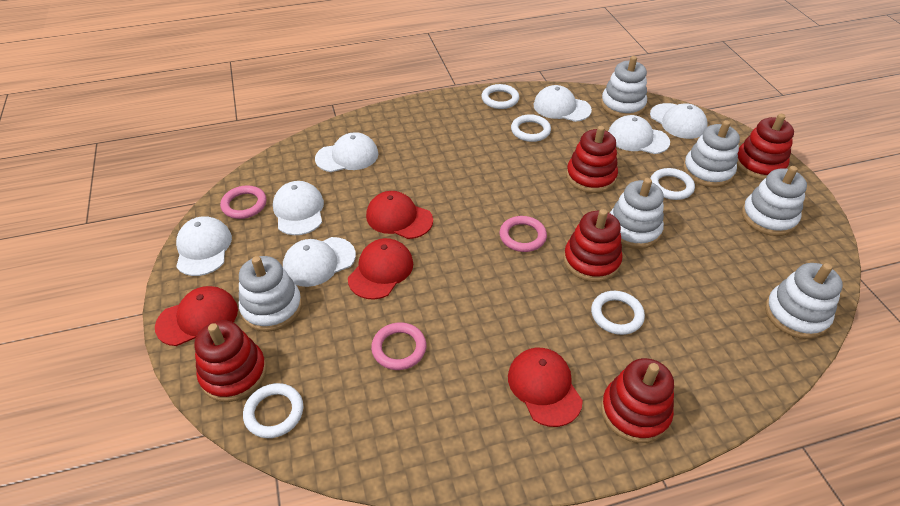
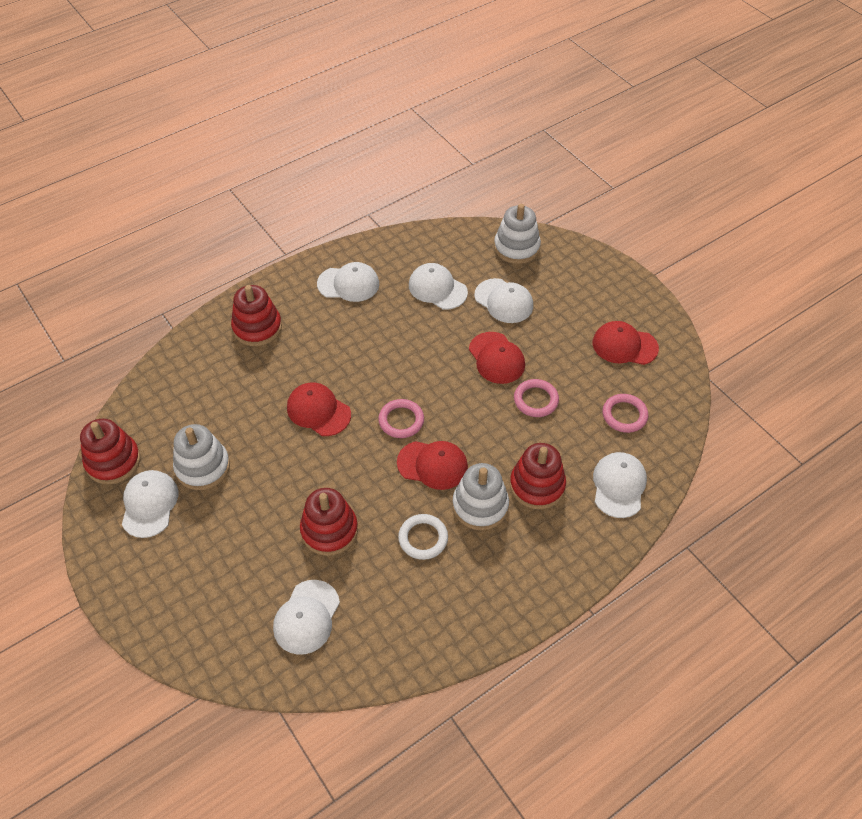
red stacking toy: 5 -> 4
white cap: 7 -> 6
white ring: 5 -> 1
white stacking toy: 6 -> 3

